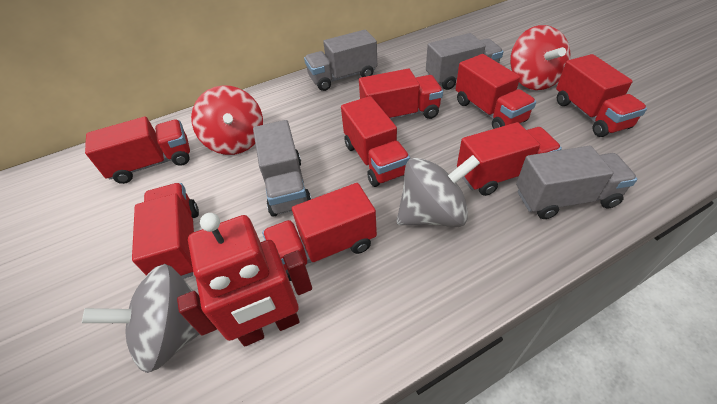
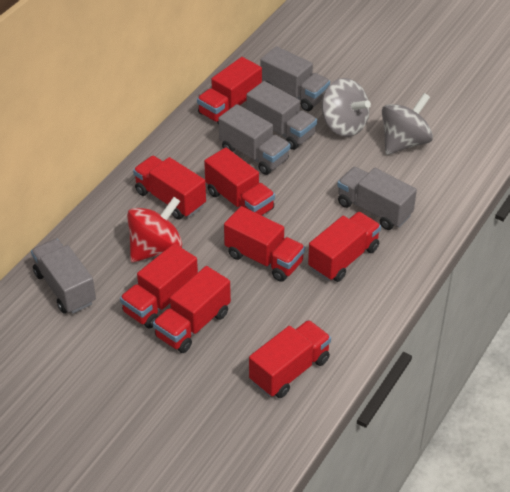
grey truck: 4 -> 5
red robot: 1 -> 0
red spinning top: 2 -> 1

